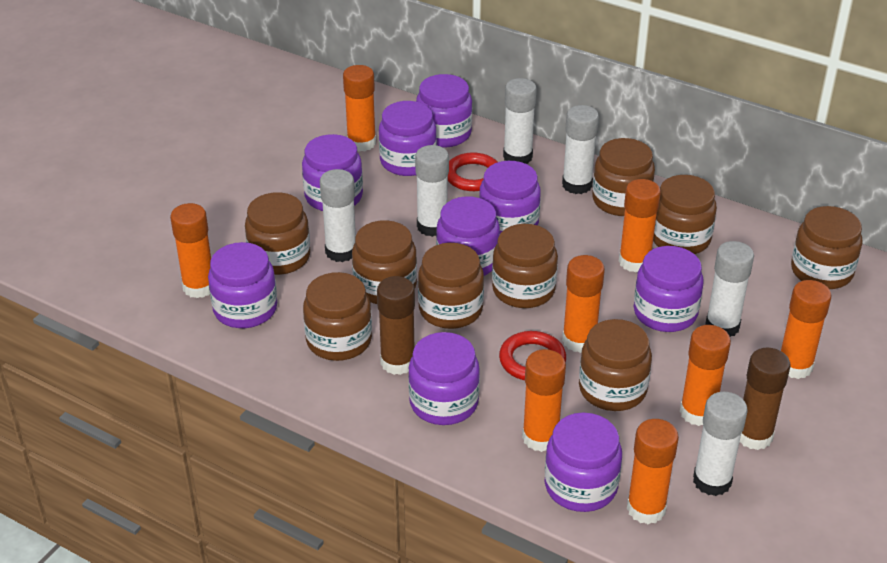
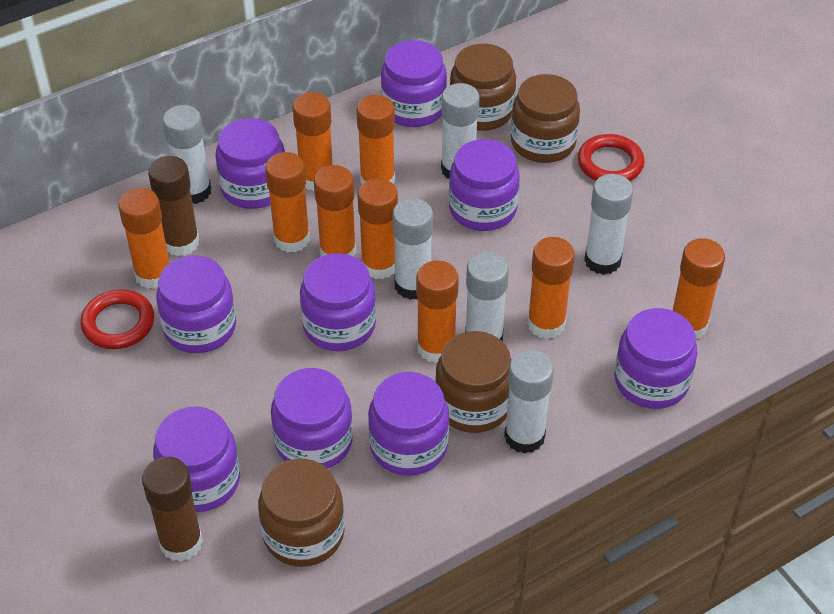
brown jar: 9 -> 4
orange glue stick: 8 -> 9

